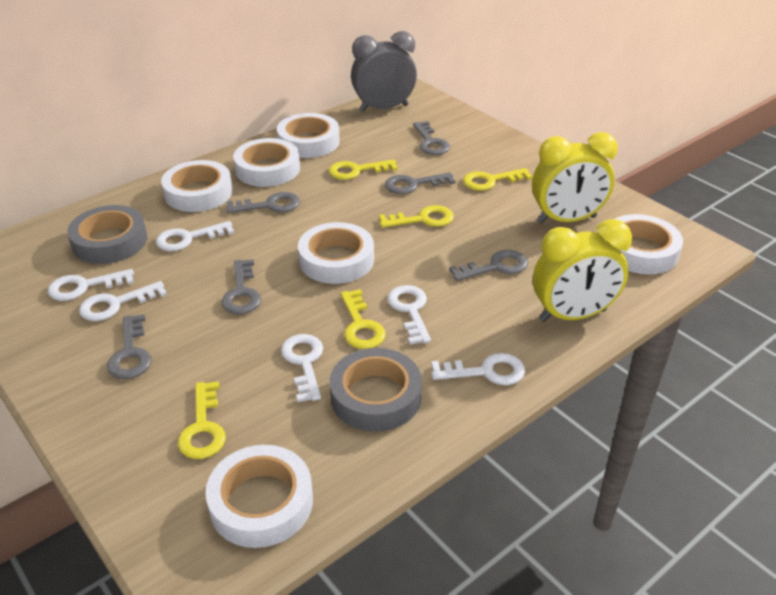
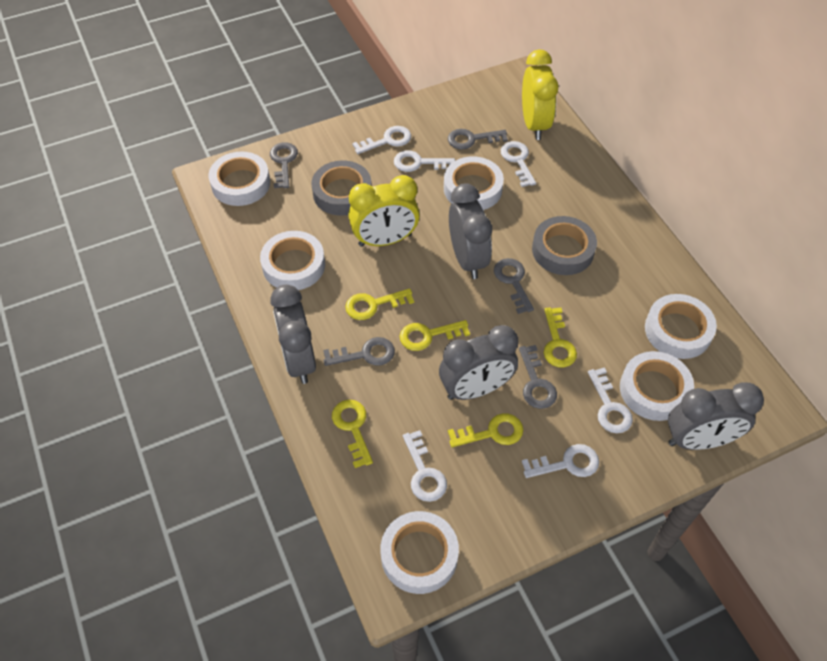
grey clock: 1 -> 4
grey key: 6 -> 5

